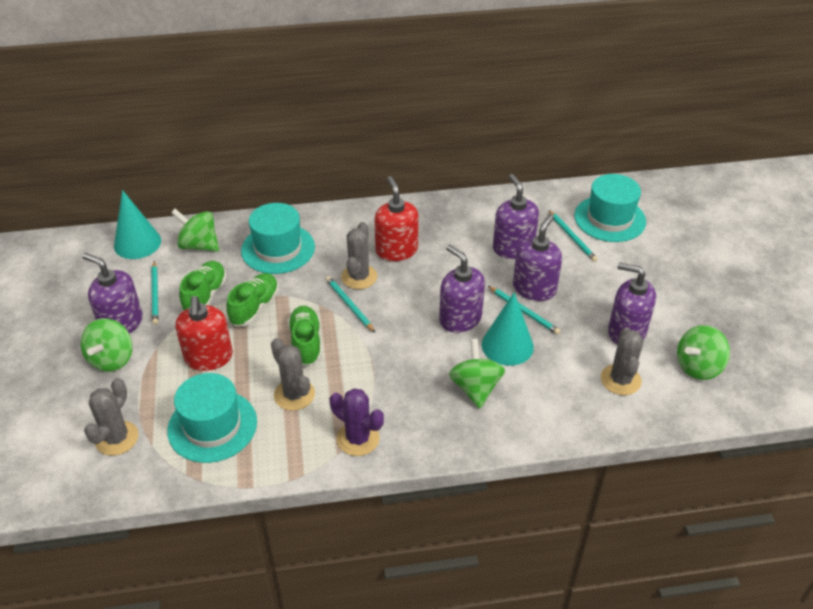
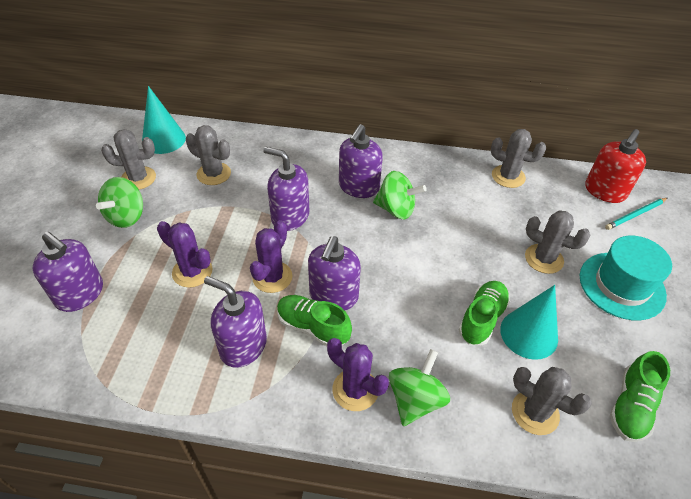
green spinning top: 4 -> 3
grey cactus: 4 -> 5
purple cactus: 1 -> 3
red soap dispenser: 2 -> 1
turquoise hat: 3 -> 1
turquoise pencil: 4 -> 1

